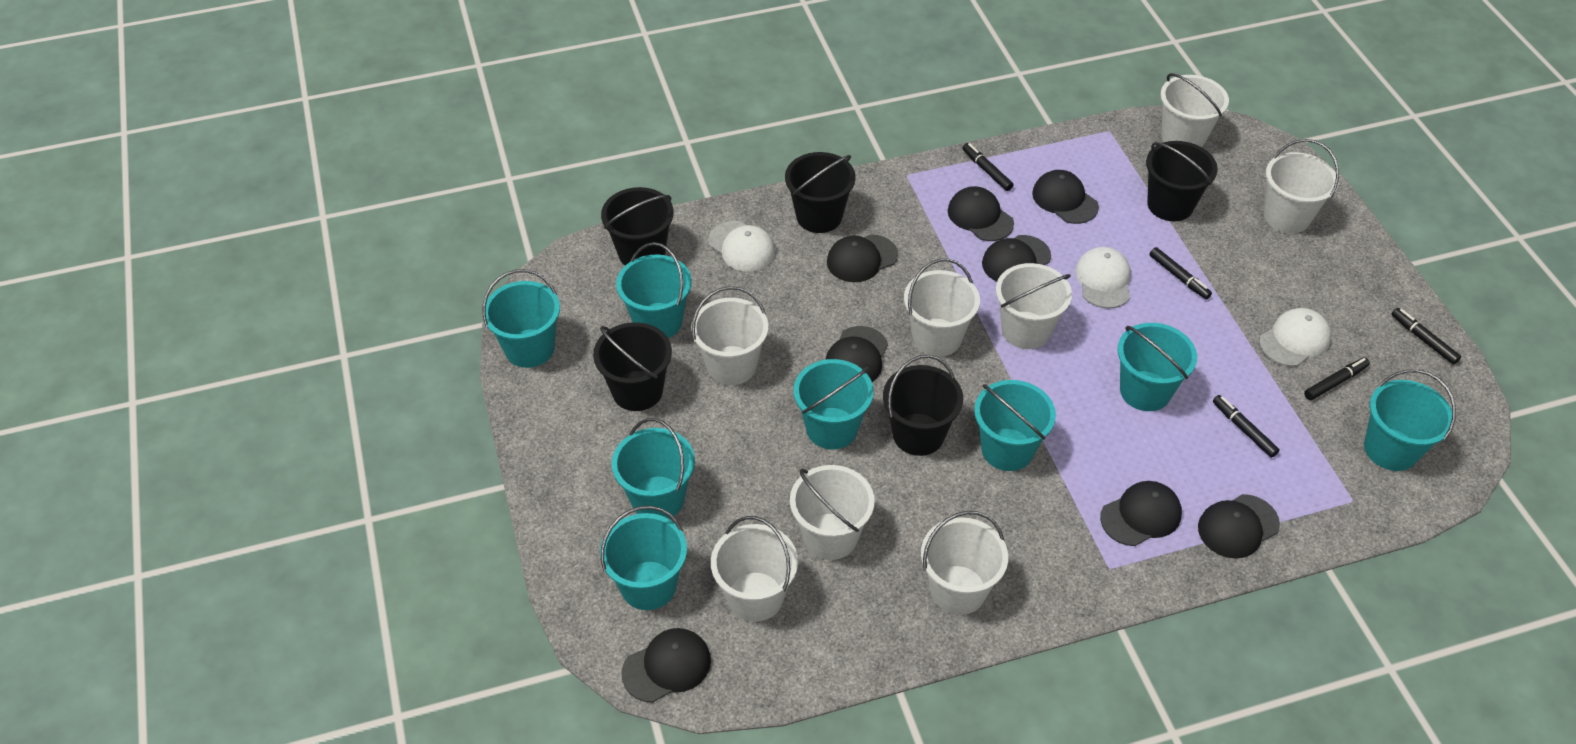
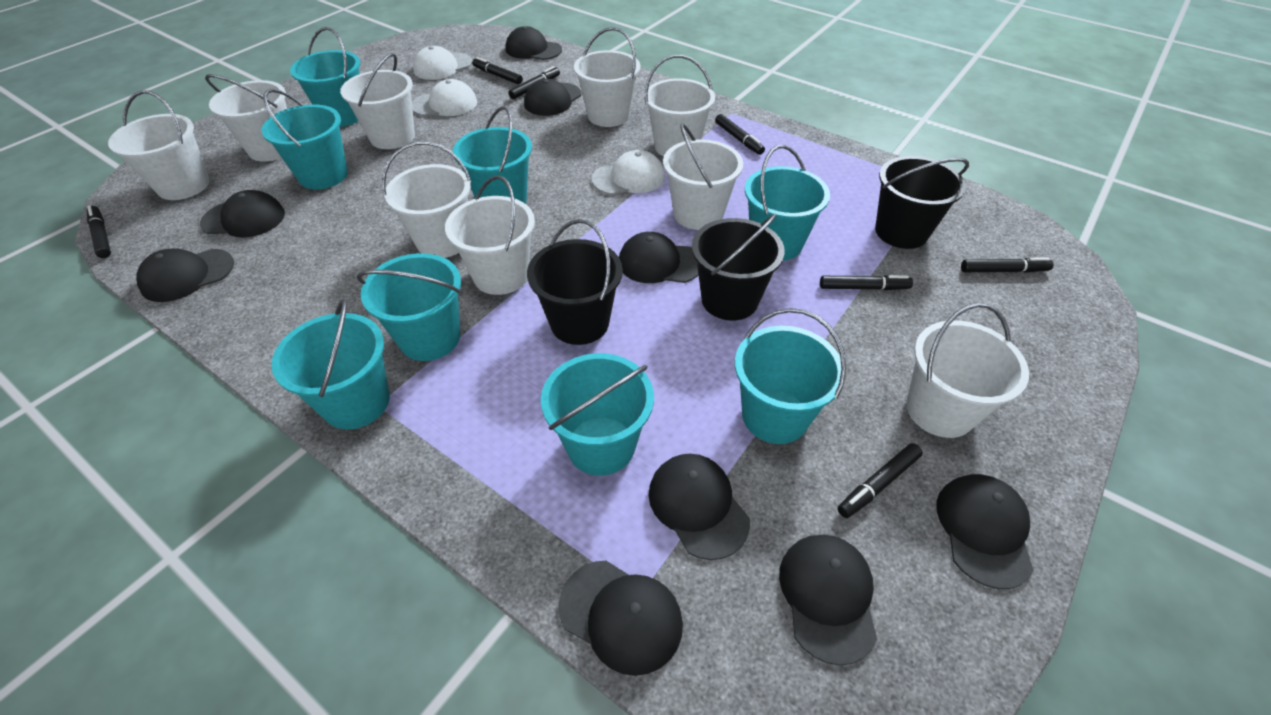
black bucket: 5 -> 3
black cap: 8 -> 9
black marker: 5 -> 7
white bucket: 8 -> 9

